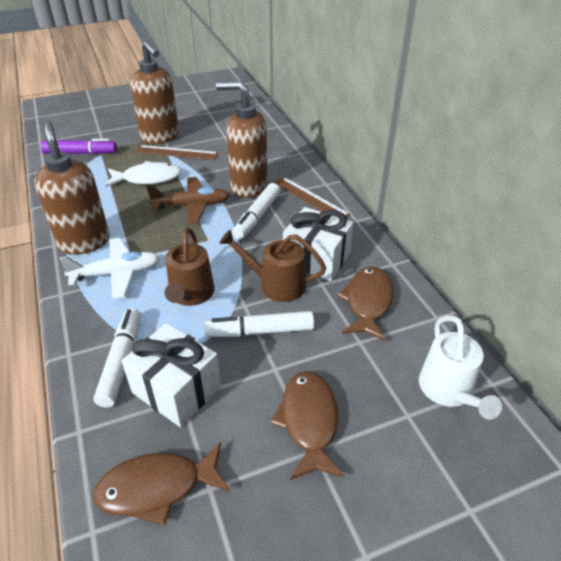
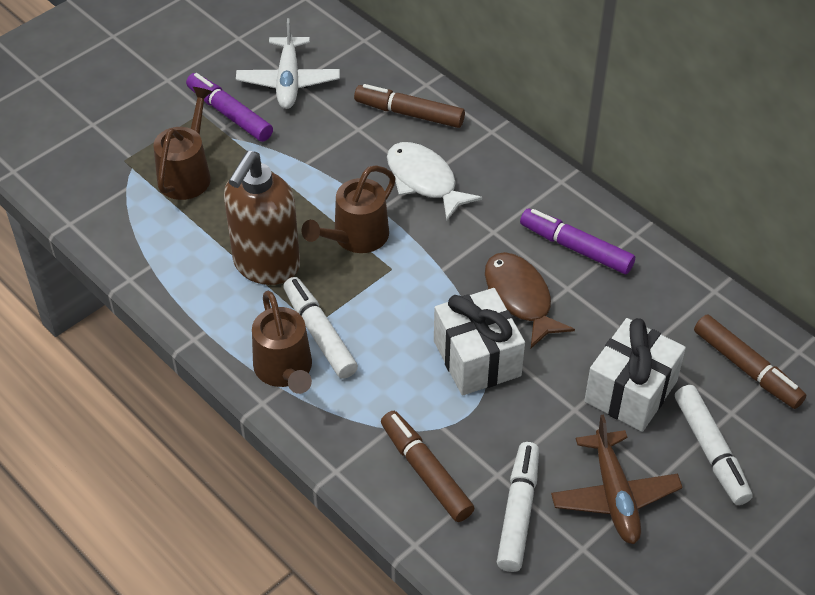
brown fish: 3 -> 1
brown marker: 0 -> 3
brown ruler: 2 -> 0
brown soap dispenser: 3 -> 1
brown watering can: 2 -> 3
purple marker: 1 -> 2
white watering can: 1 -> 0

